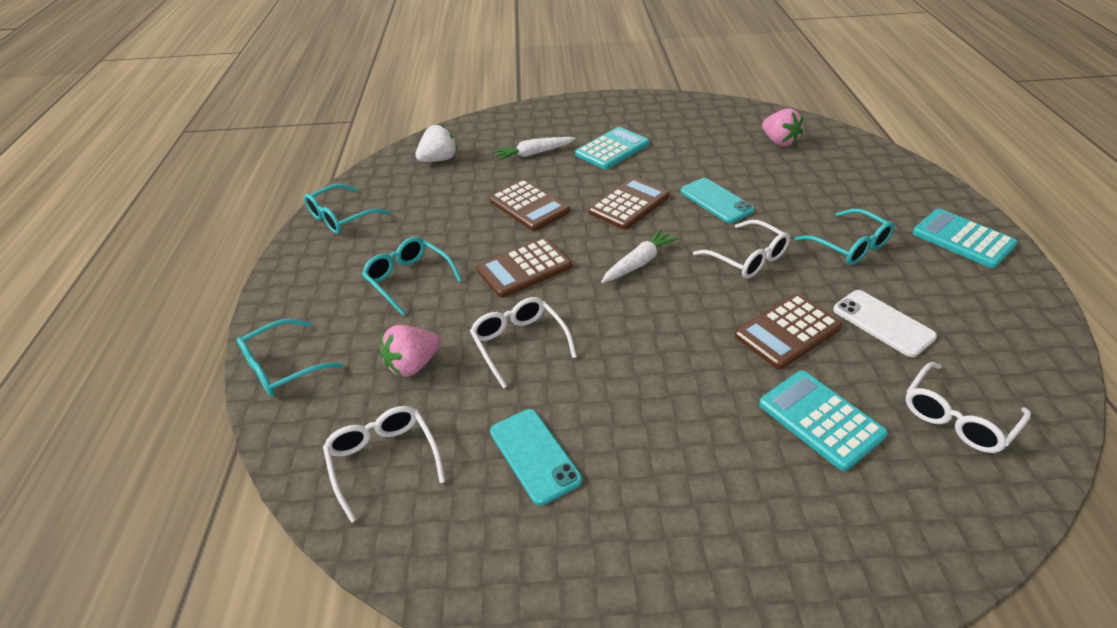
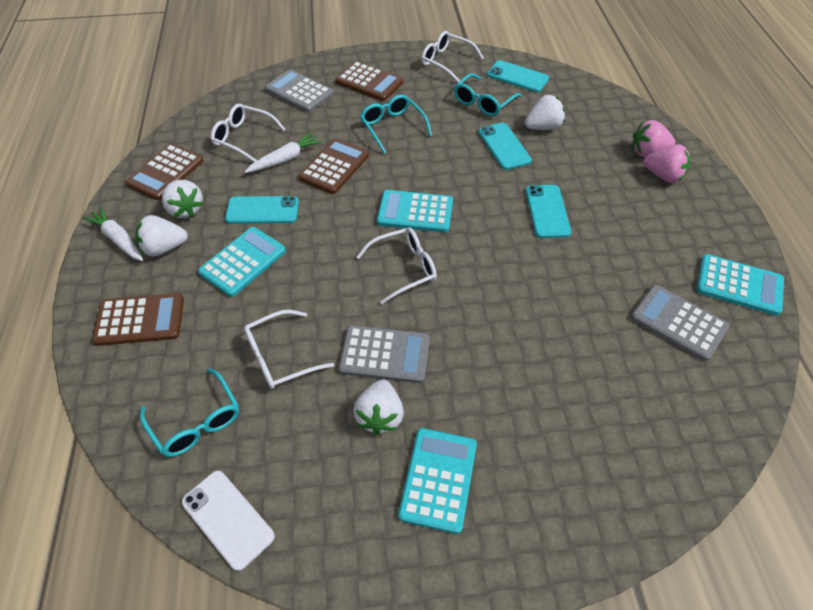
grey calculator: 0 -> 3
turquoise calculator: 3 -> 4
turquoise glasses: 4 -> 3
turquoise phone: 2 -> 4
white strawberry: 1 -> 4

